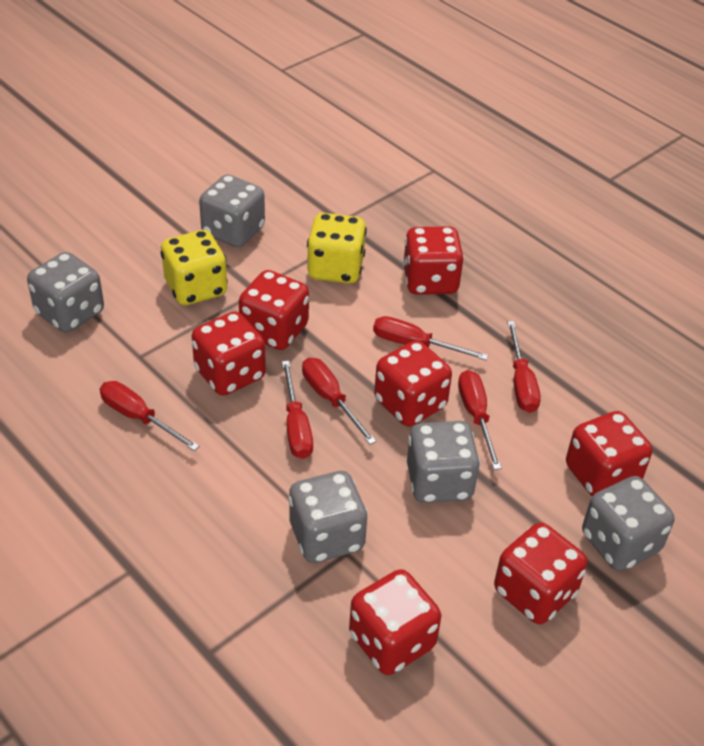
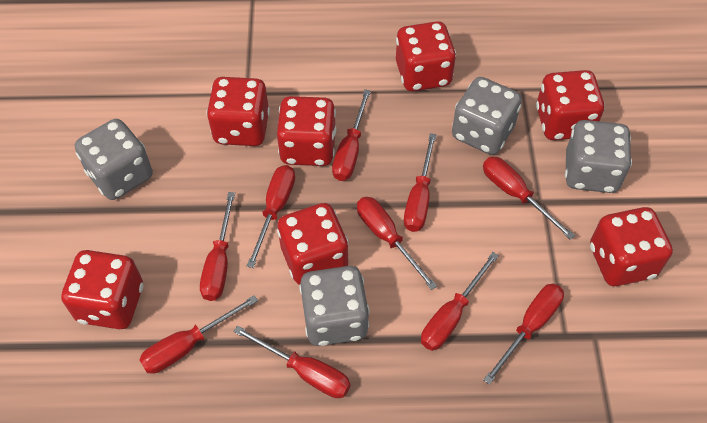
grey dice: 5 -> 4
red screwdriver: 6 -> 10
yellow dice: 2 -> 0

